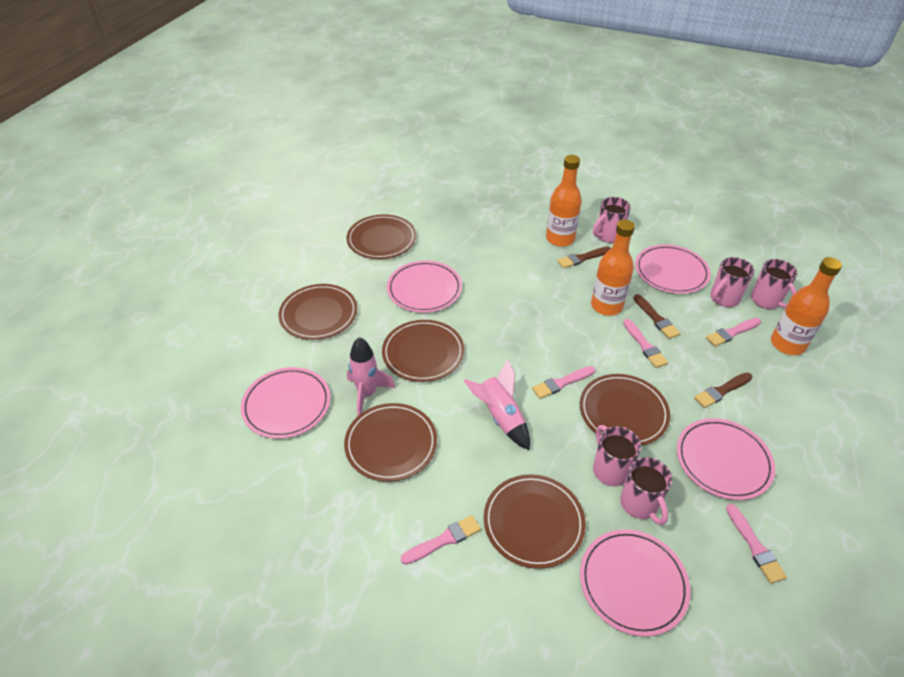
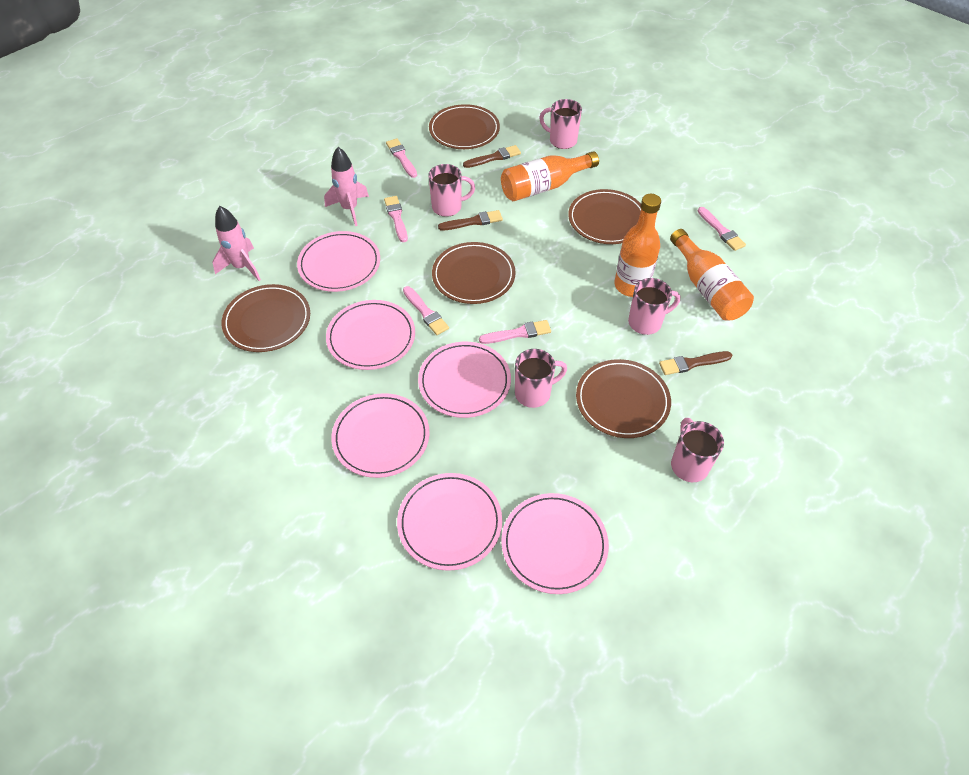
brown plate: 6 -> 5
pink plate: 5 -> 6

